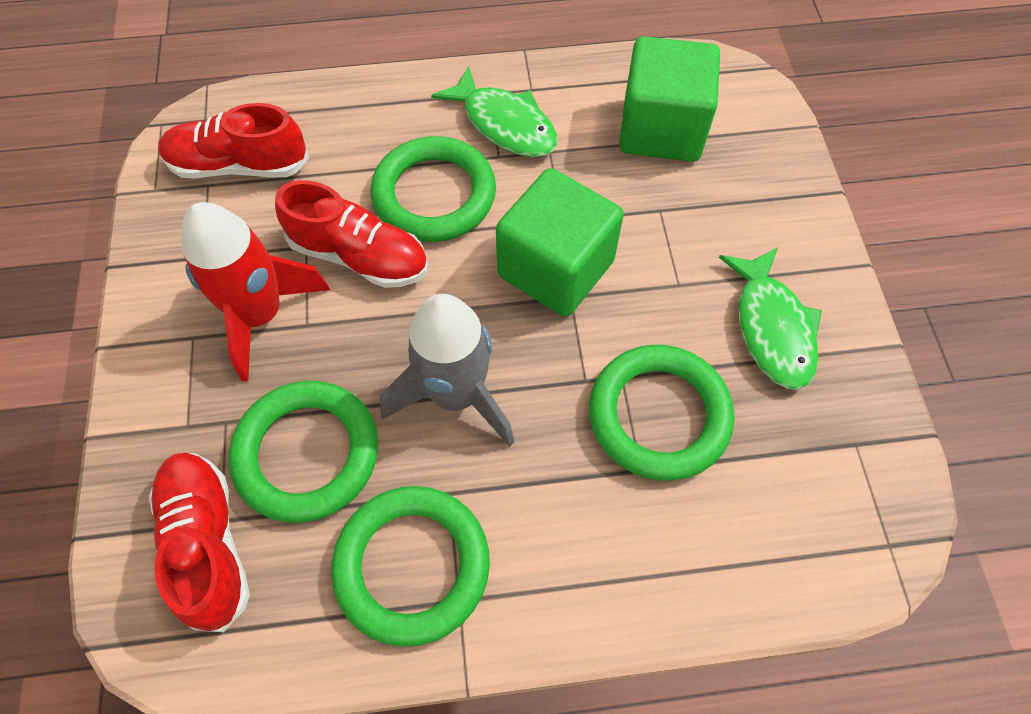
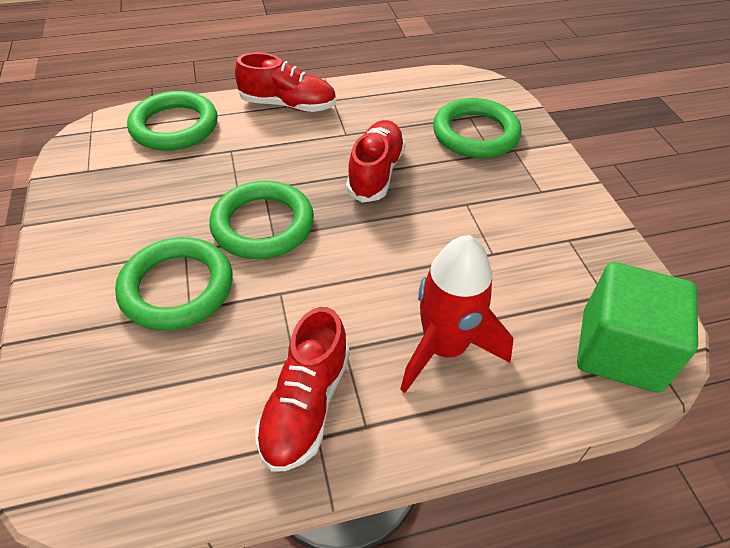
green cube: 2 -> 1
green fish: 2 -> 0
grey rocket: 1 -> 0

